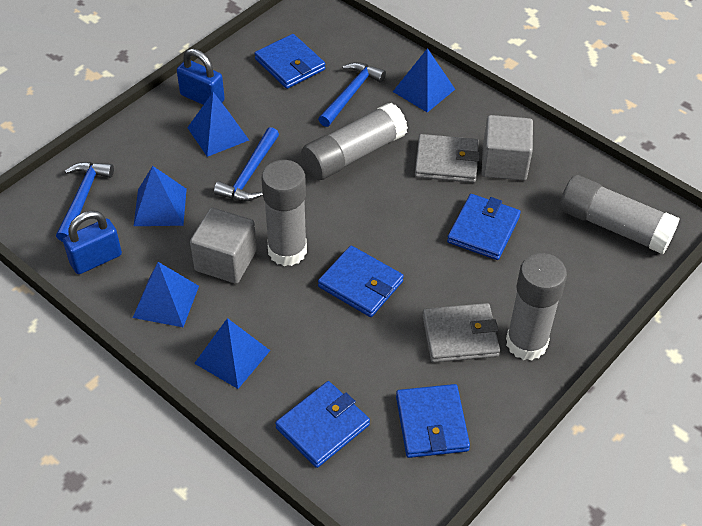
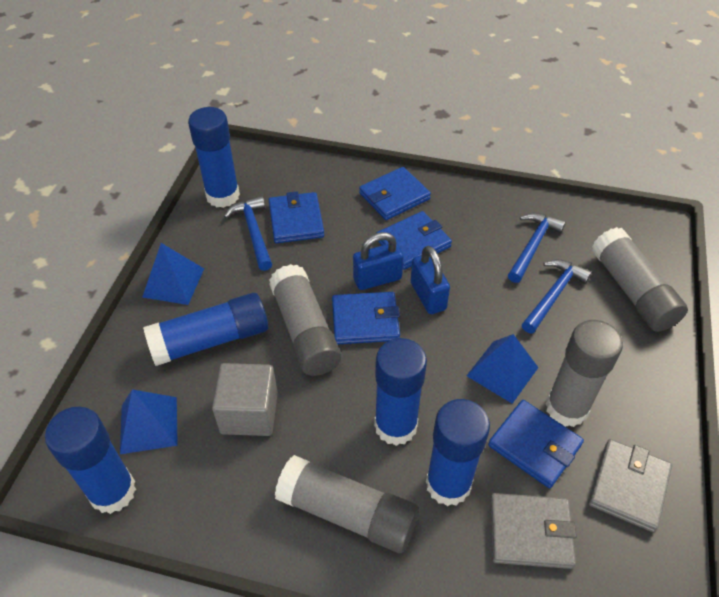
blue glue stick: 0 -> 5
blue pyramid: 5 -> 3
grey cube: 2 -> 1

